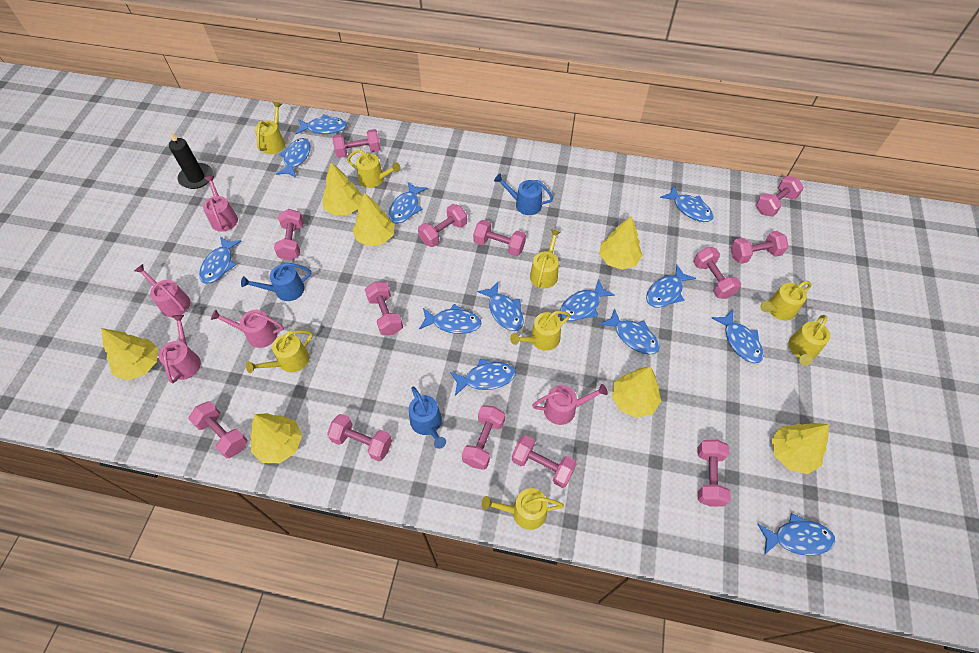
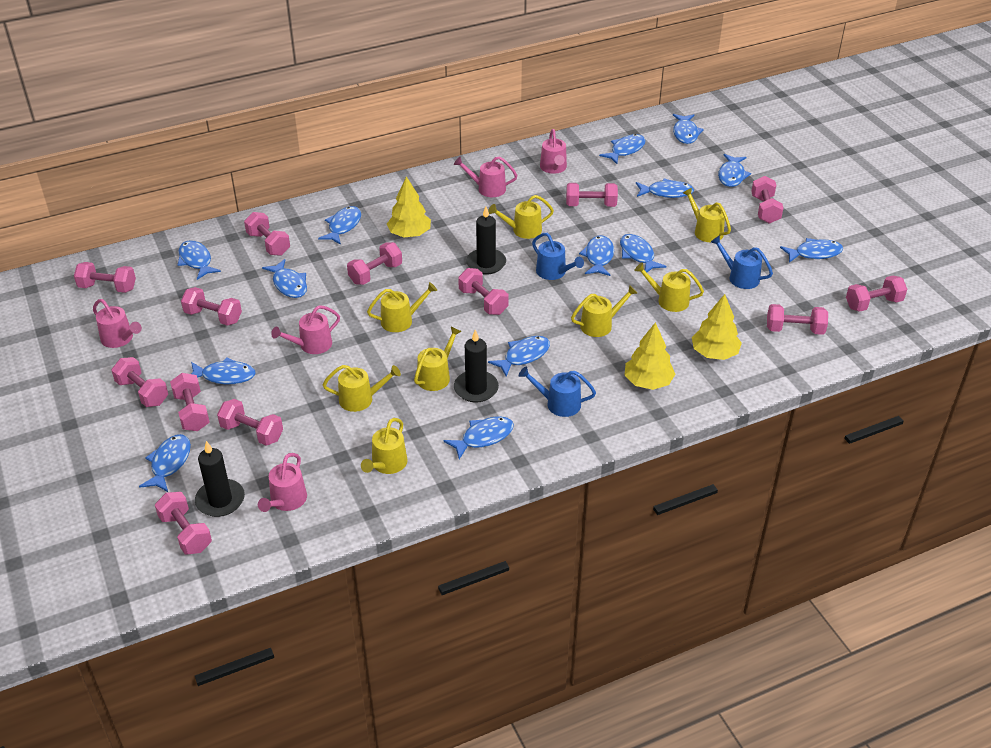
black candle: 1 -> 3
blue fish: 13 -> 14
yellow tree: 7 -> 3

